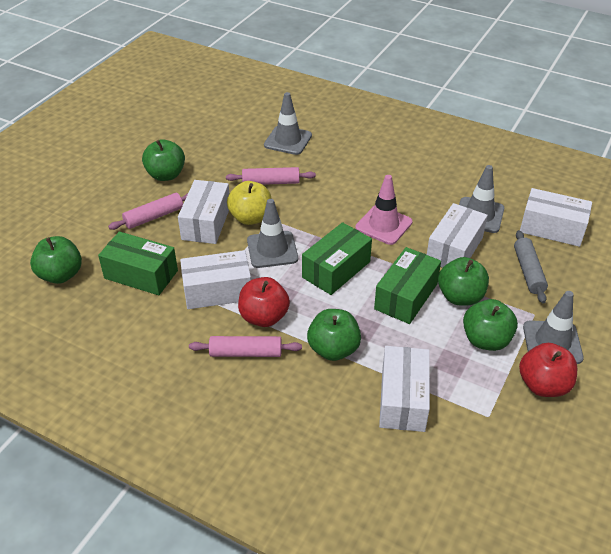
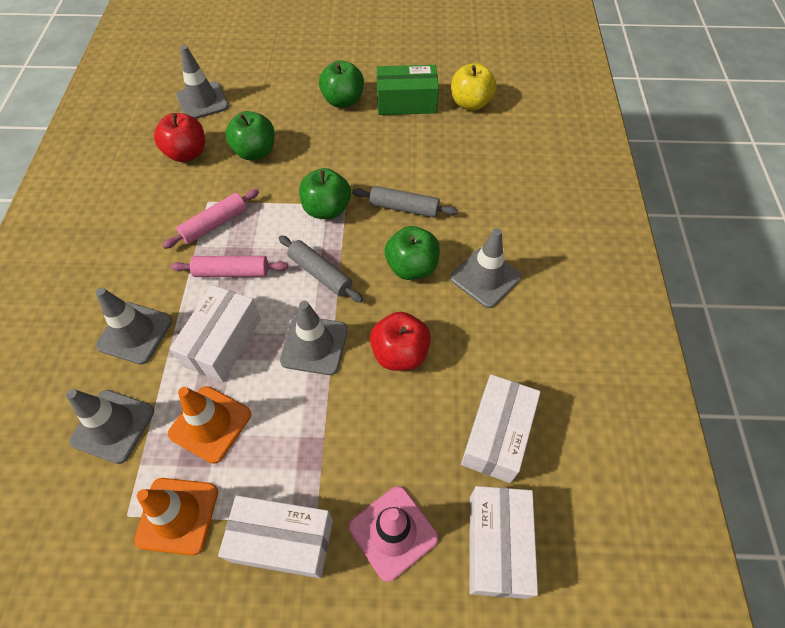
green apple: 5 -> 4
green box: 3 -> 1
grey rolling pin: 1 -> 2
grey traffic cone: 4 -> 5
orange traffic cone: 0 -> 2
pink rolling pin: 3 -> 2
white box: 5 -> 4

